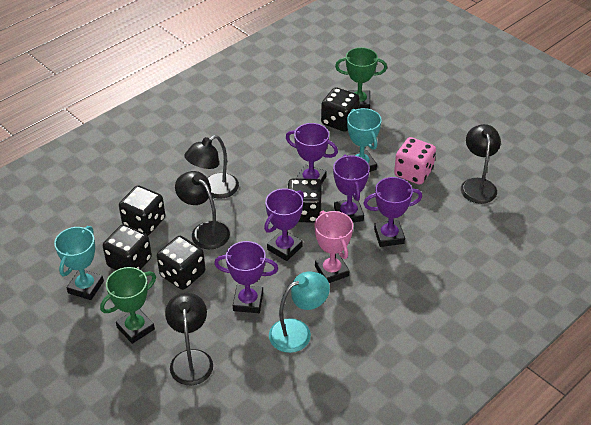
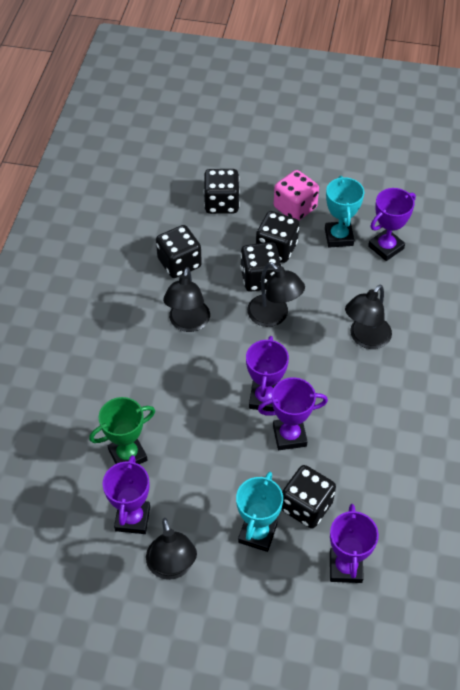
green trophy: 2 -> 1
pink trophy: 1 -> 0
turquoise lamp: 1 -> 0

